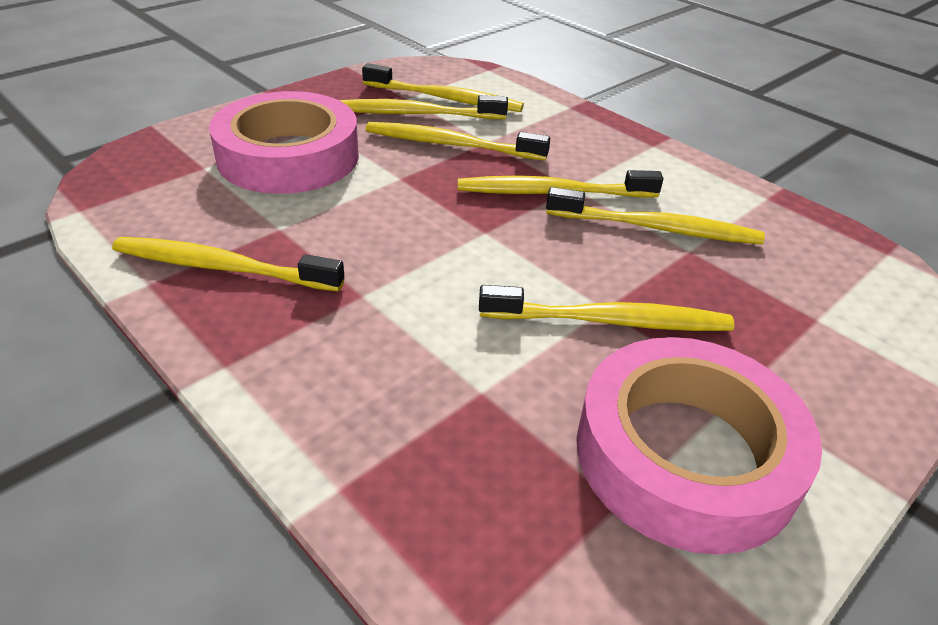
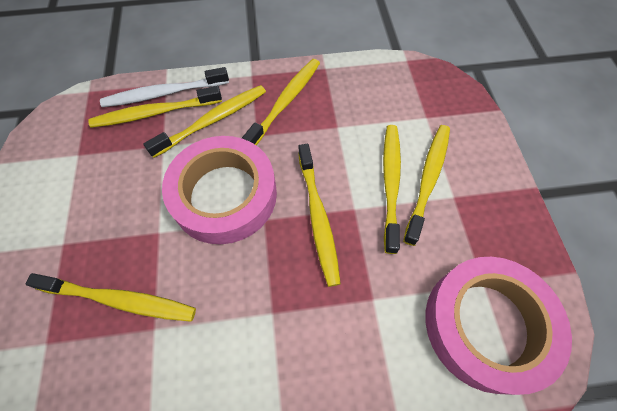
white toothbrush: 0 -> 1

